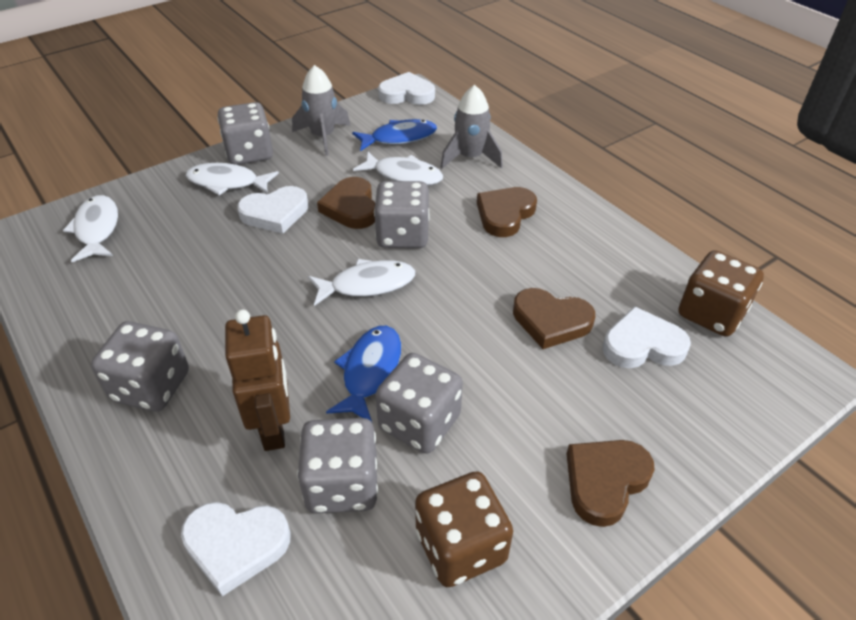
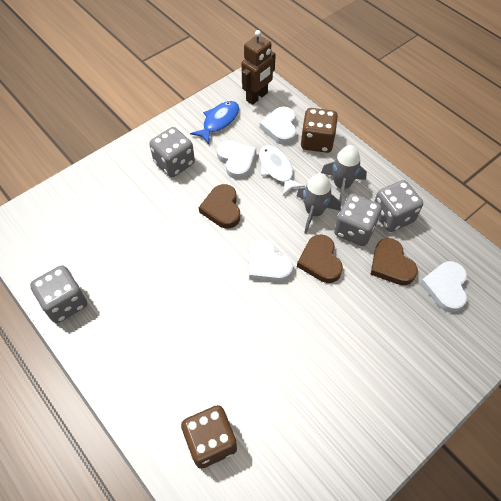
blue fish: 2 -> 1
brown heart: 4 -> 3
grey dice: 5 -> 4
white fish: 4 -> 1

